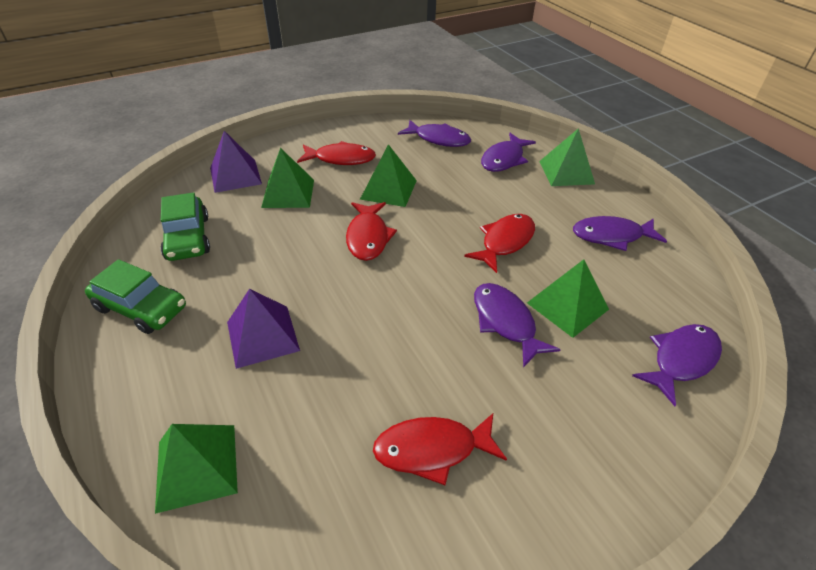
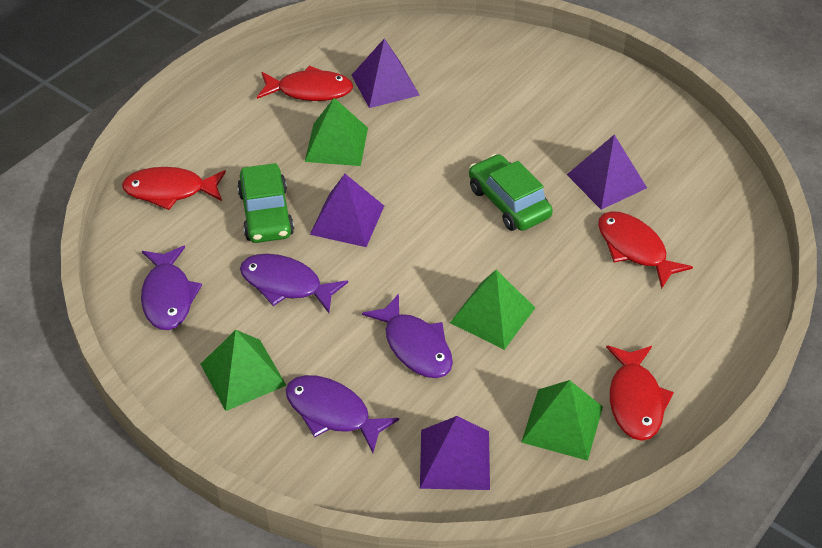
green pyramid: 5 -> 4
purple fish: 5 -> 4
purple pyramid: 2 -> 4

